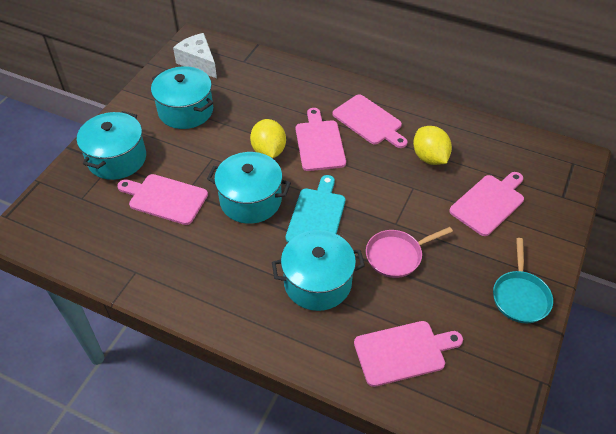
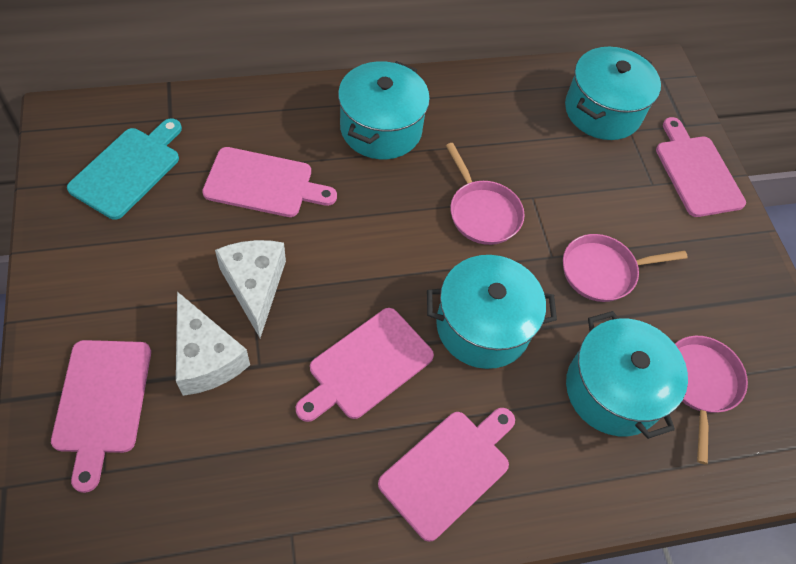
pink pan: 1 -> 3
turquoise pan: 1 -> 0
white cheese: 1 -> 2
yellow lemon: 2 -> 0

